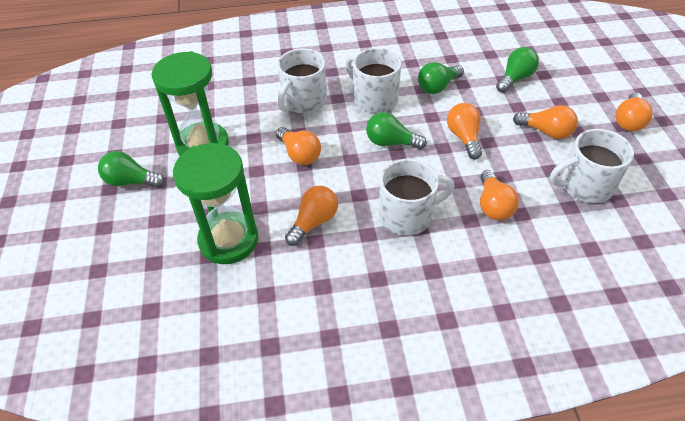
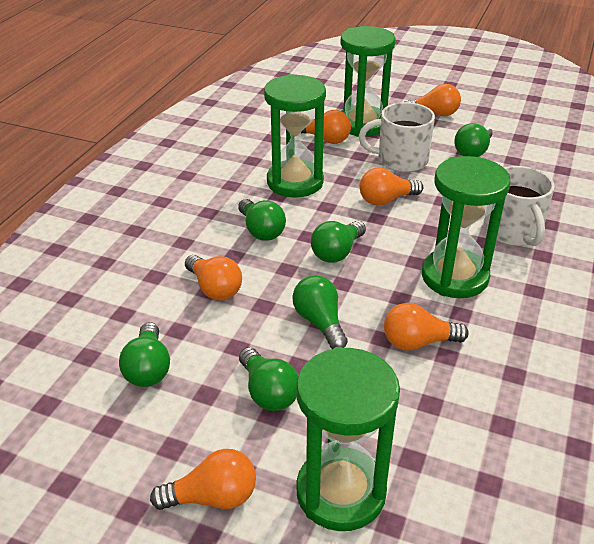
green hourglass: 2 -> 4
green light bulb: 4 -> 6
white mug: 4 -> 2

